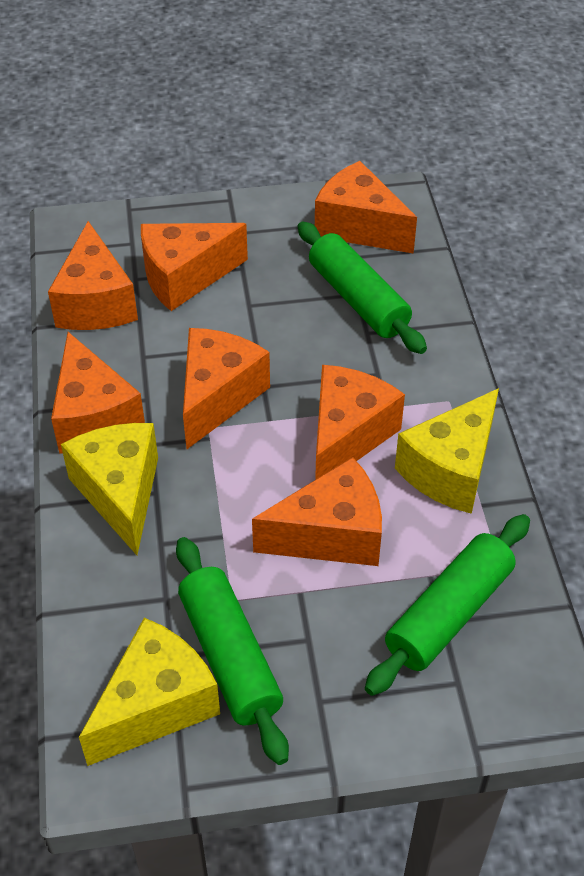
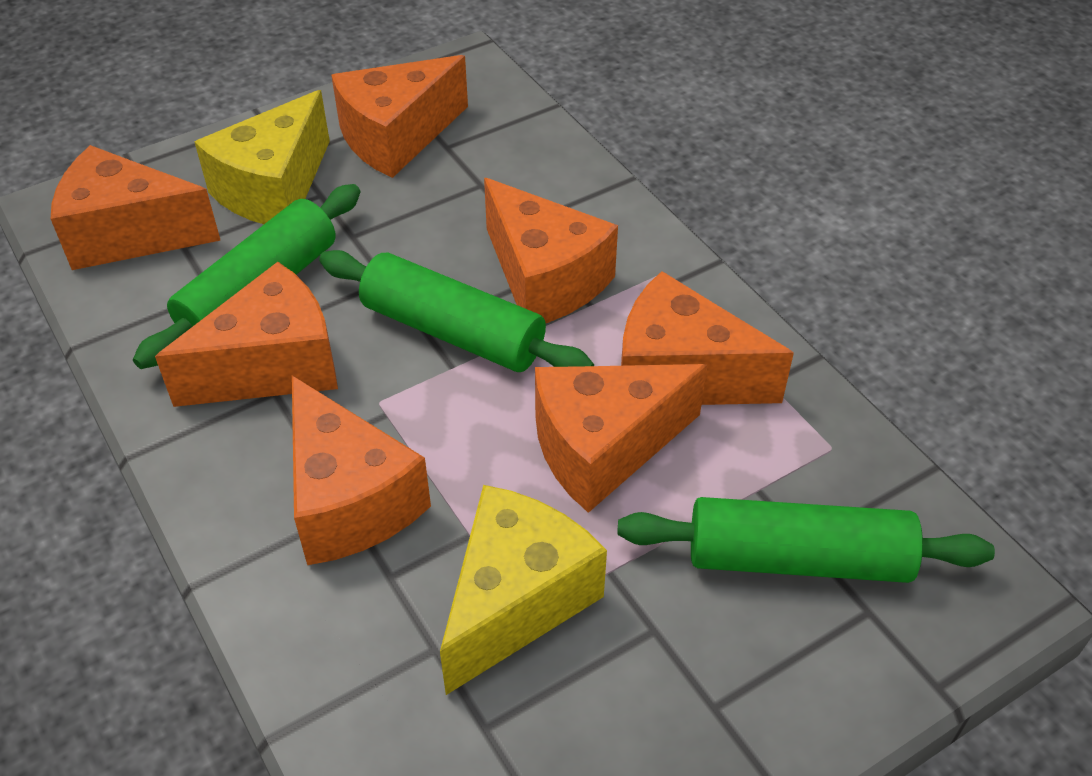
yellow cheese: 3 -> 2

